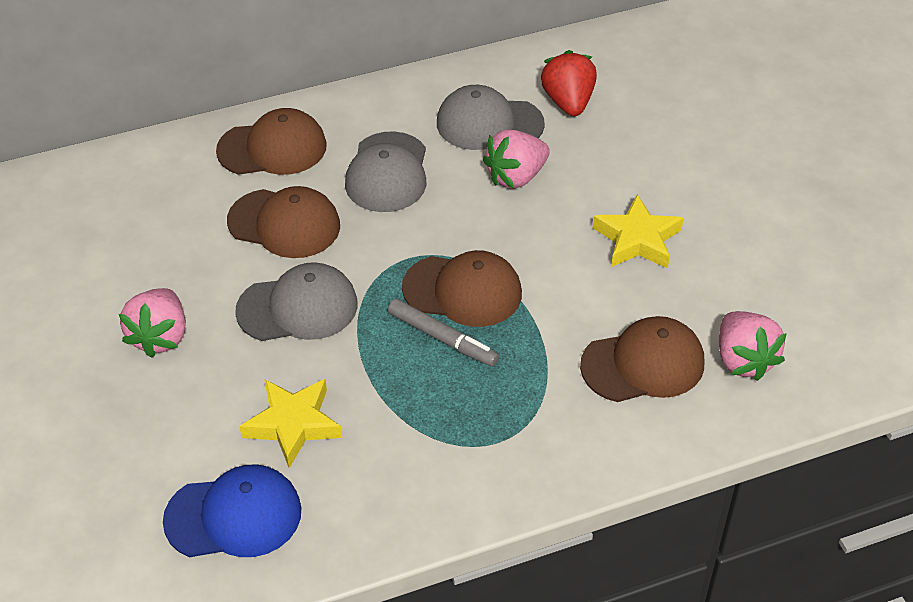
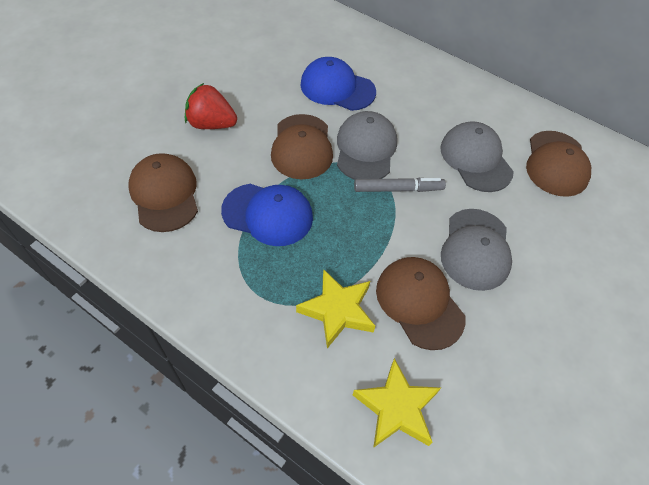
blue cap: 1 -> 2
pink strawberry: 3 -> 0

